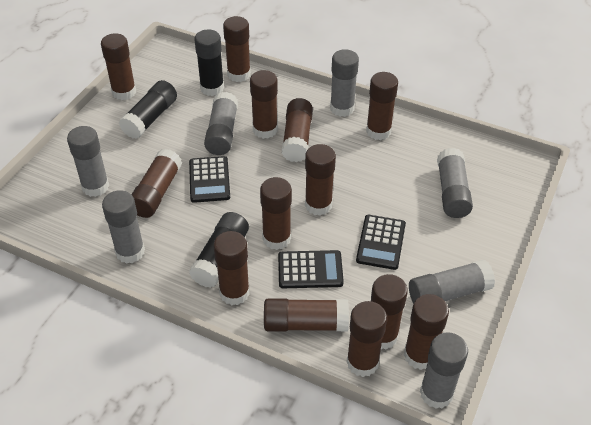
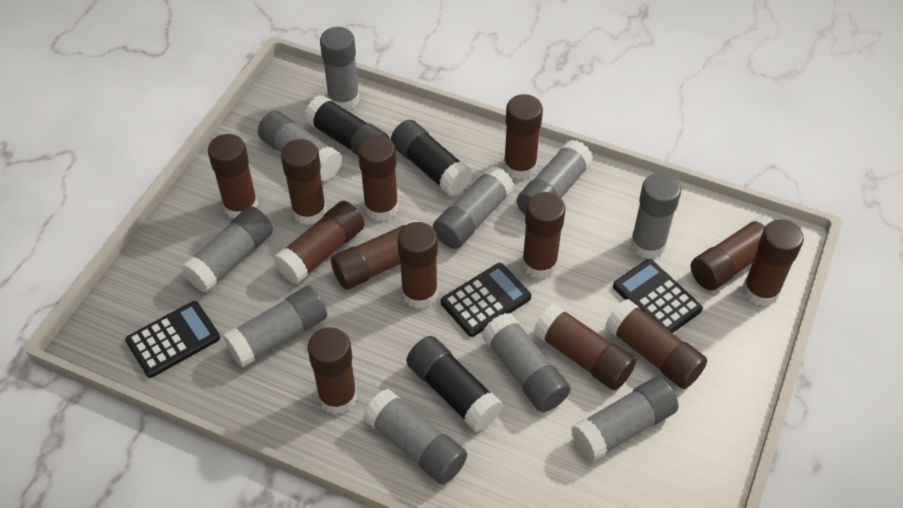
grey glue stick: 7 -> 10

